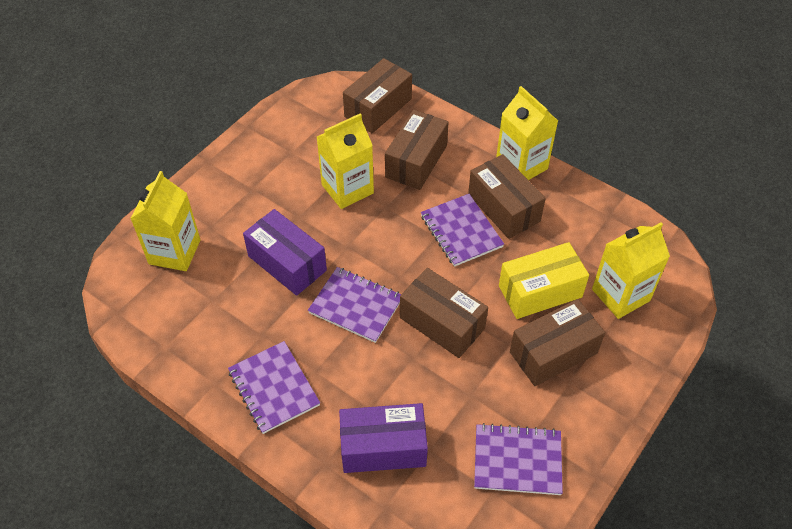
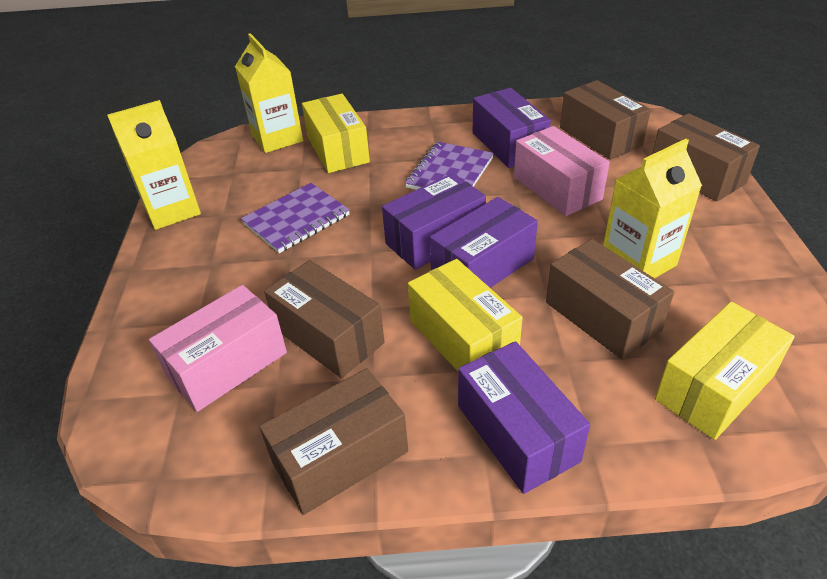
pink box: 0 -> 2
purple box: 2 -> 4
purple notebook: 4 -> 2
yellow box: 1 -> 3
yellow carton: 4 -> 3

